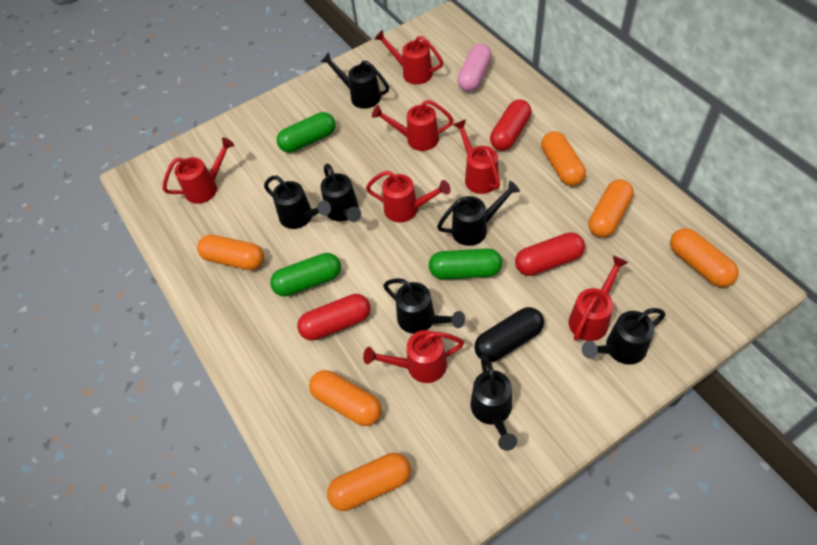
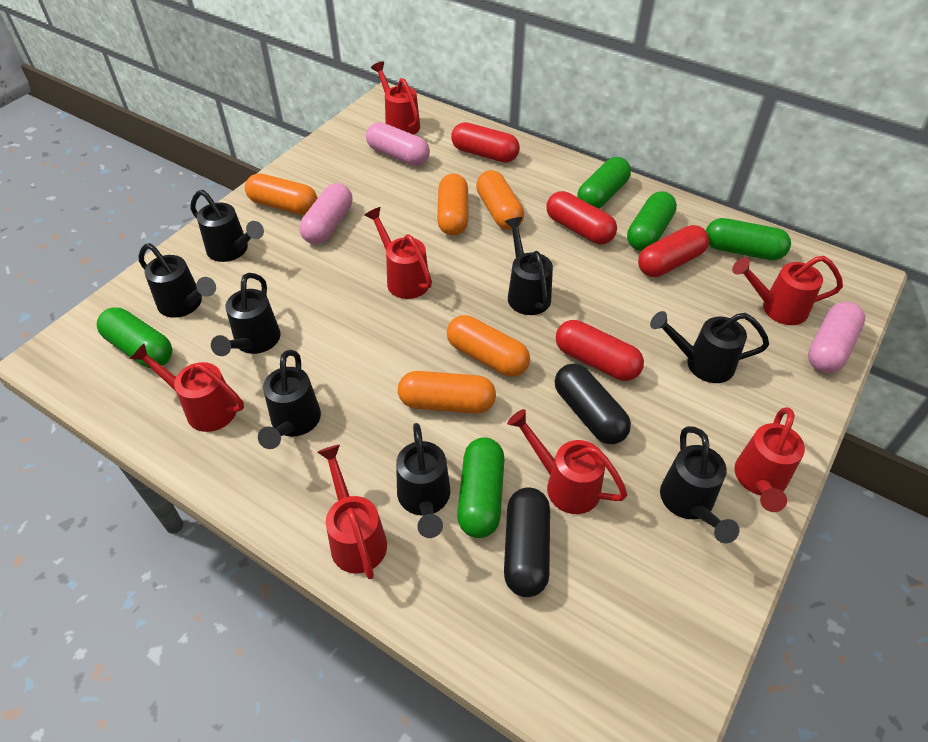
black capsule: 1 -> 2
black watering can: 7 -> 8
green capsule: 3 -> 5
orange capsule: 6 -> 5
pink capsule: 1 -> 3
red capsule: 3 -> 4

